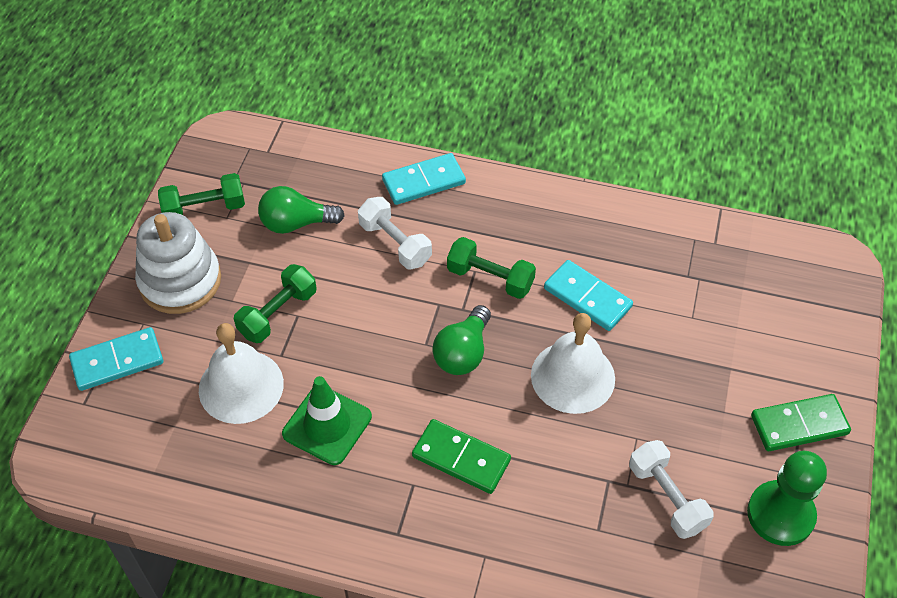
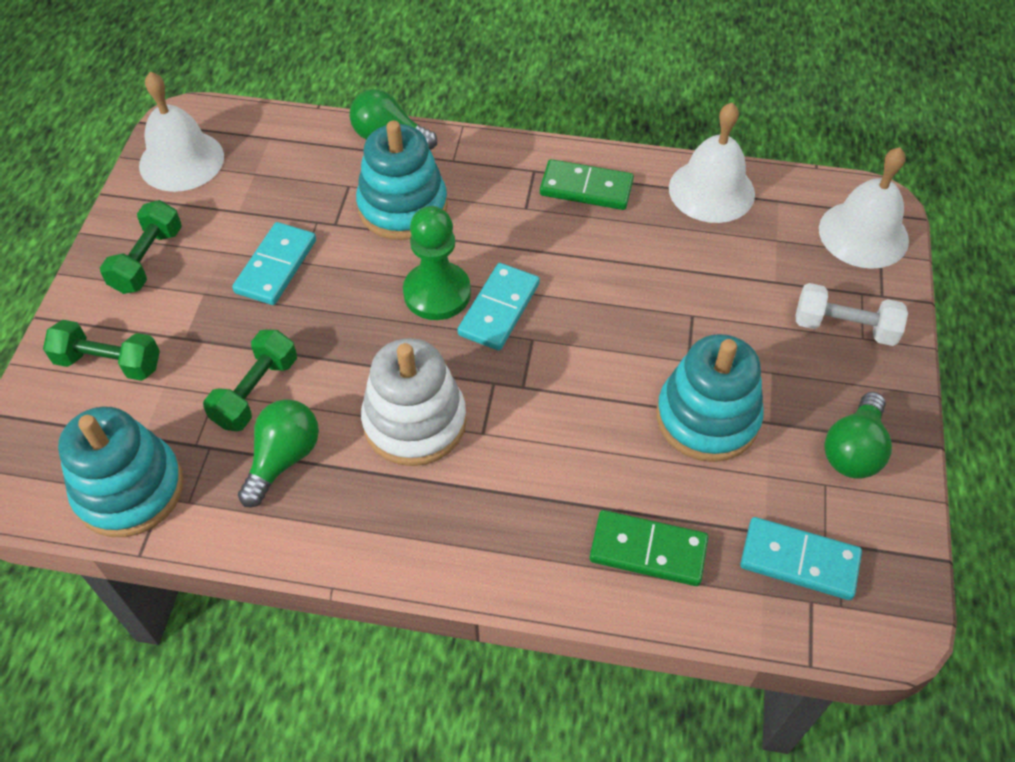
green light bulb: 2 -> 3
green traffic cone: 1 -> 0
turquoise stacking toy: 0 -> 3
white bell: 2 -> 3
white dumbbell: 2 -> 1

